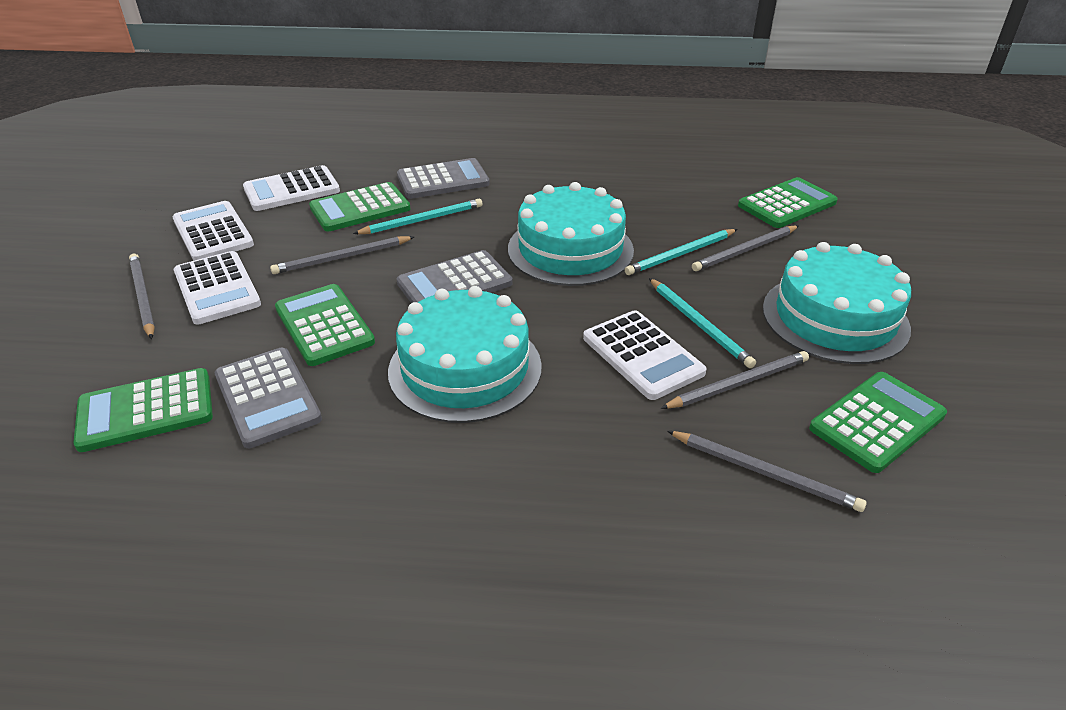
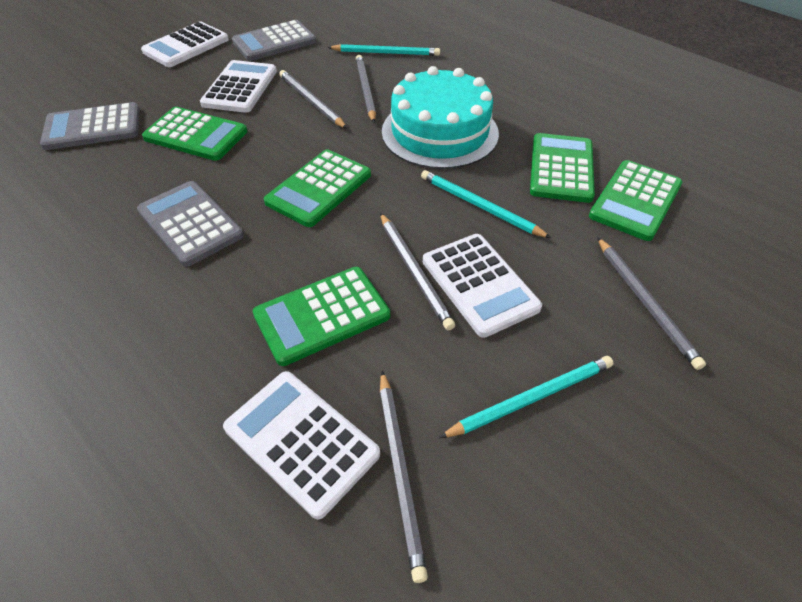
turquoise cake: 3 -> 1

